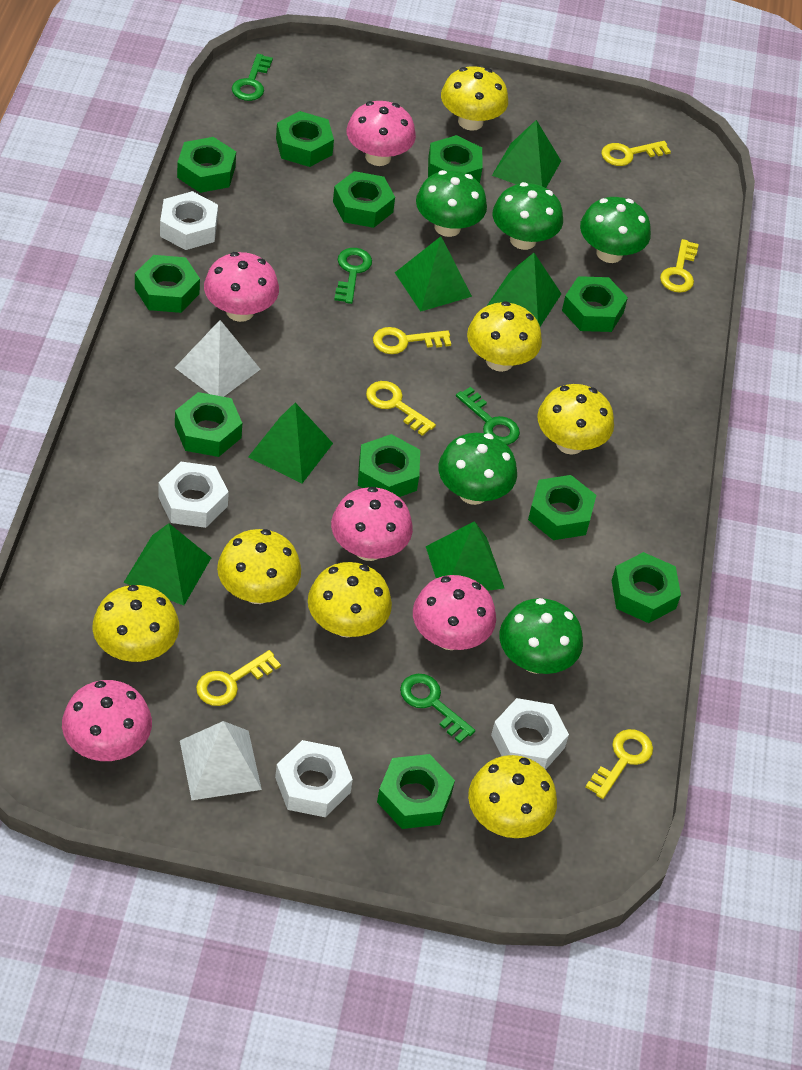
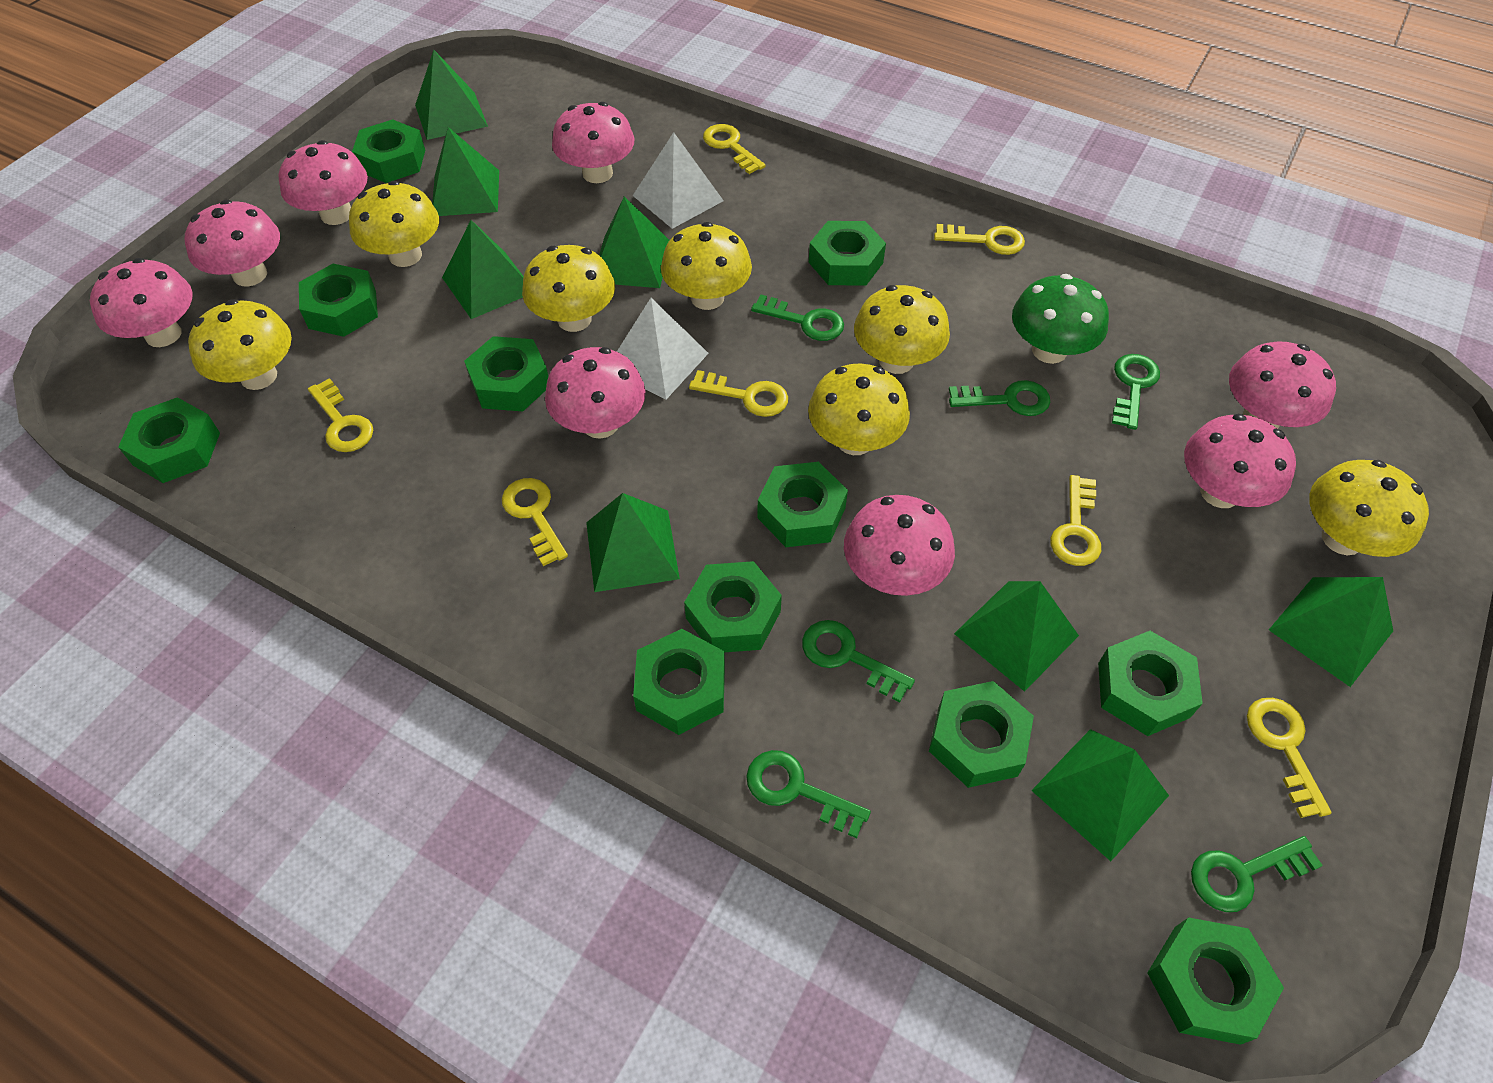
green key: 4 -> 6
green mushroom: 5 -> 1
green pyramid: 6 -> 8
pink mushroom: 5 -> 8
white nut: 4 -> 0
yellow key: 6 -> 7

